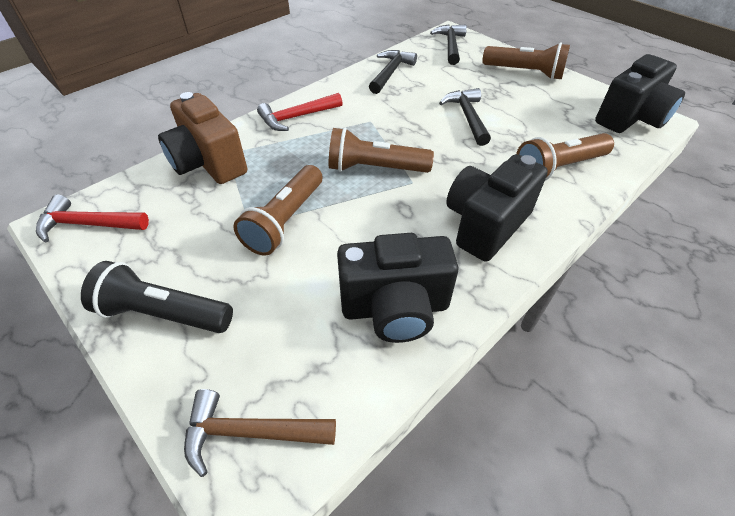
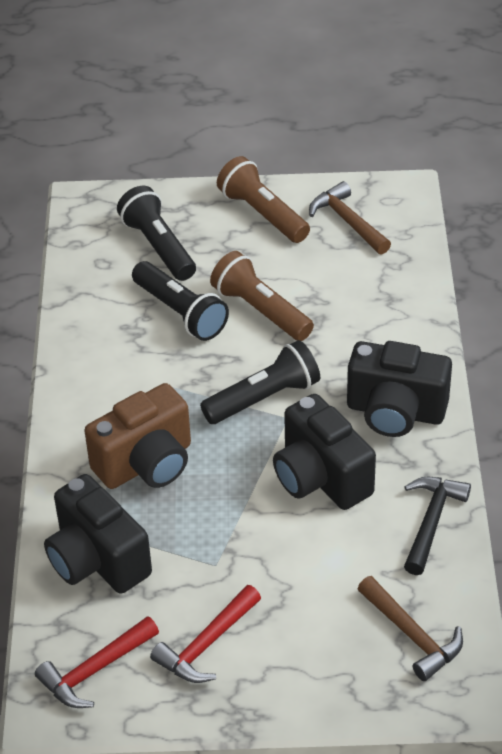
black flashlight: 1 -> 3
black hammer: 3 -> 1
brown flashlight: 4 -> 2
brown hammer: 1 -> 2

